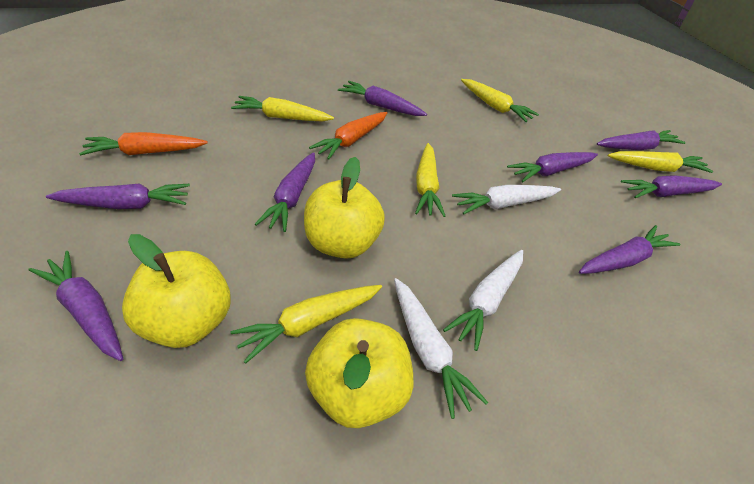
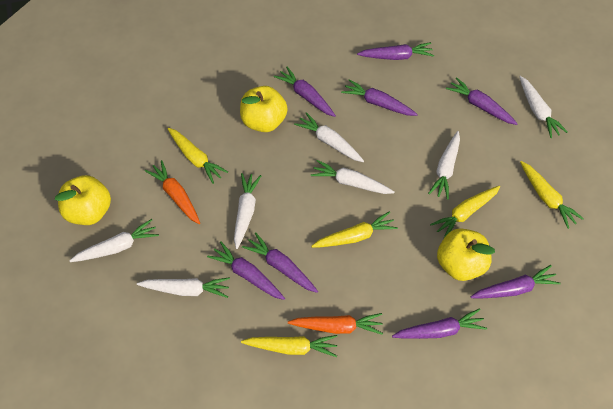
white carrot: 3 -> 7

